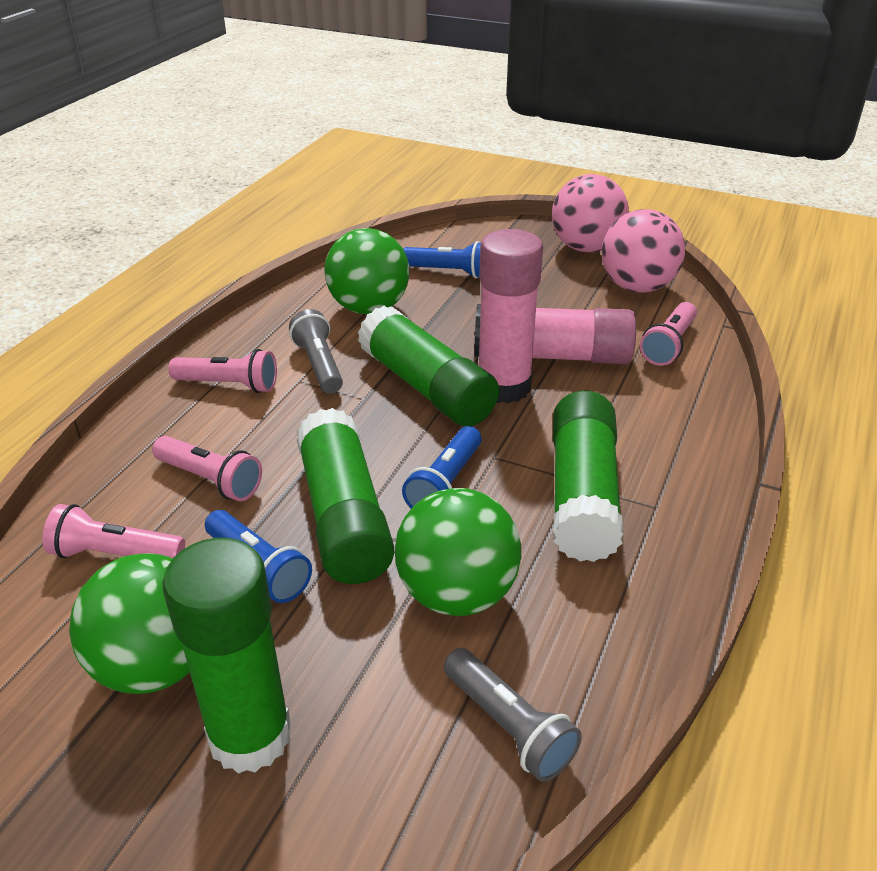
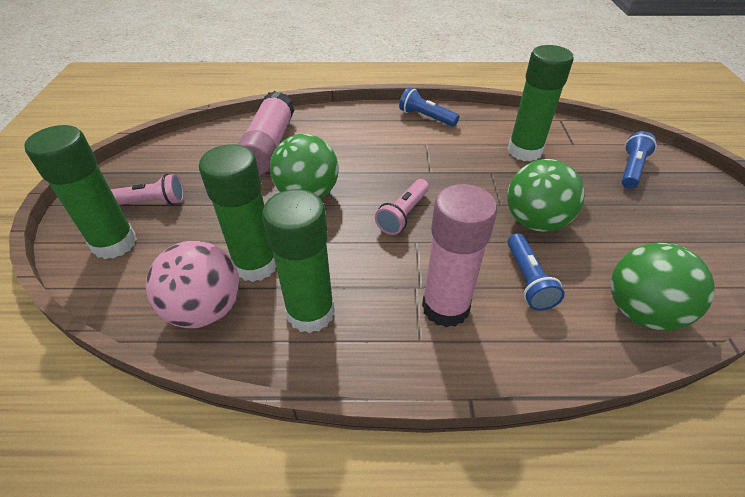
grey flashlight: 2 -> 0
pink ball: 2 -> 1
pink flashlight: 4 -> 2

